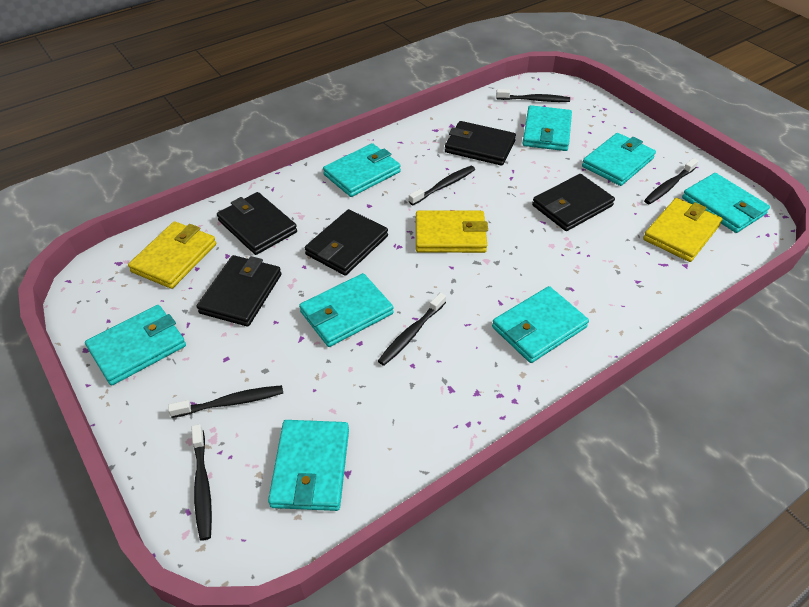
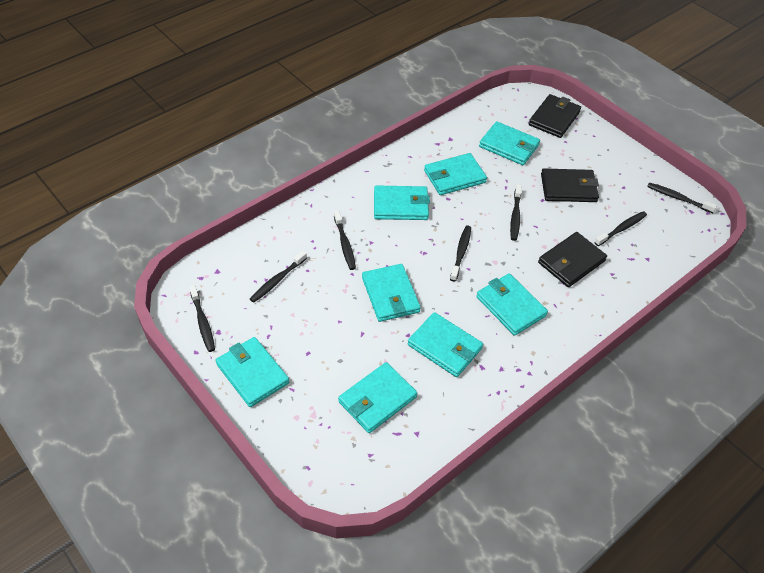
black toothbrush: 6 -> 7
black wallet: 5 -> 3
yellow wallet: 3 -> 0

